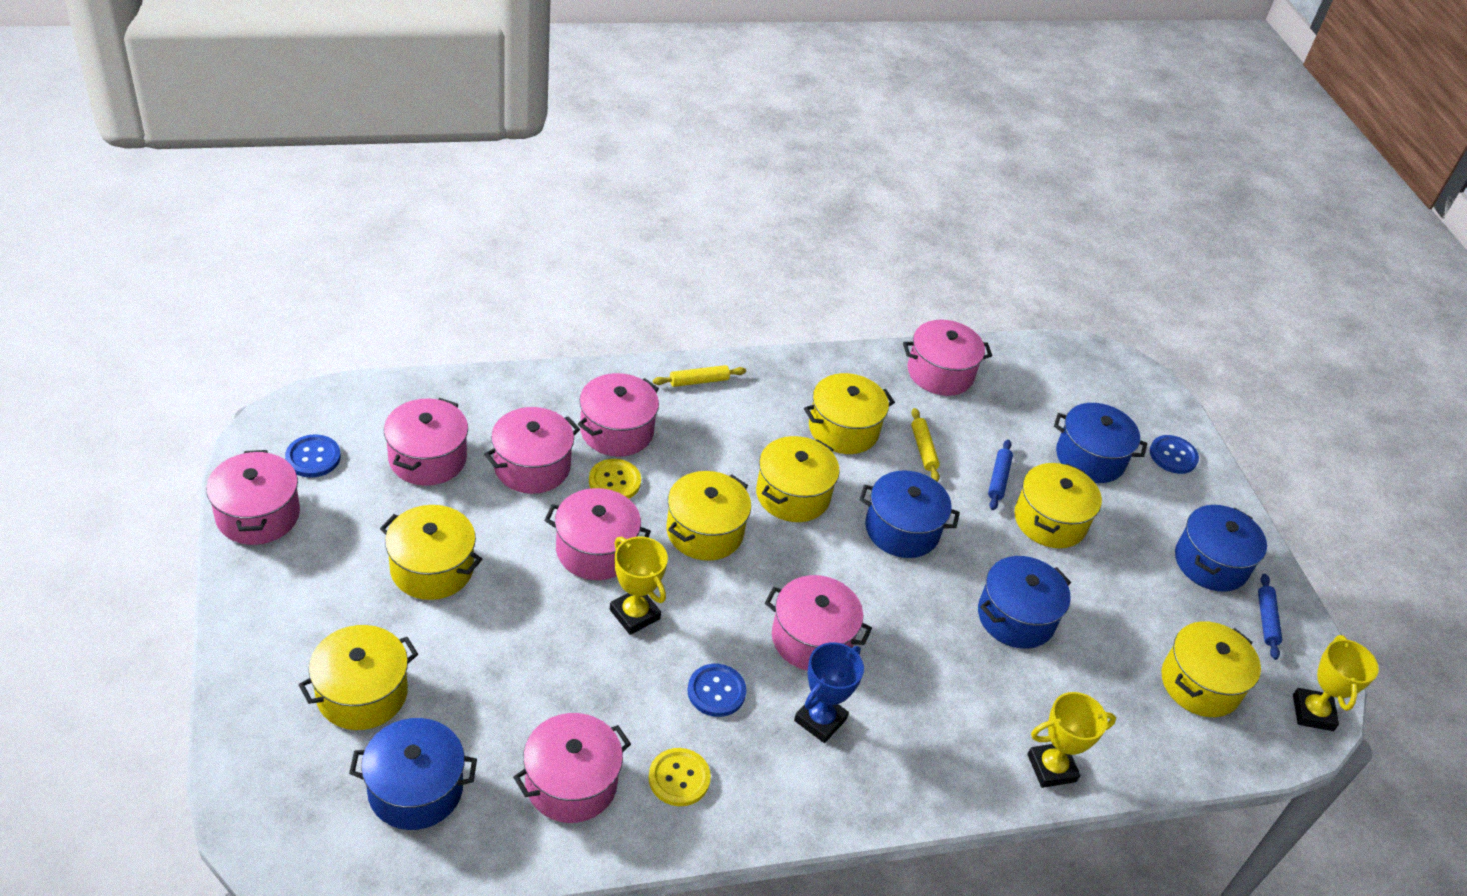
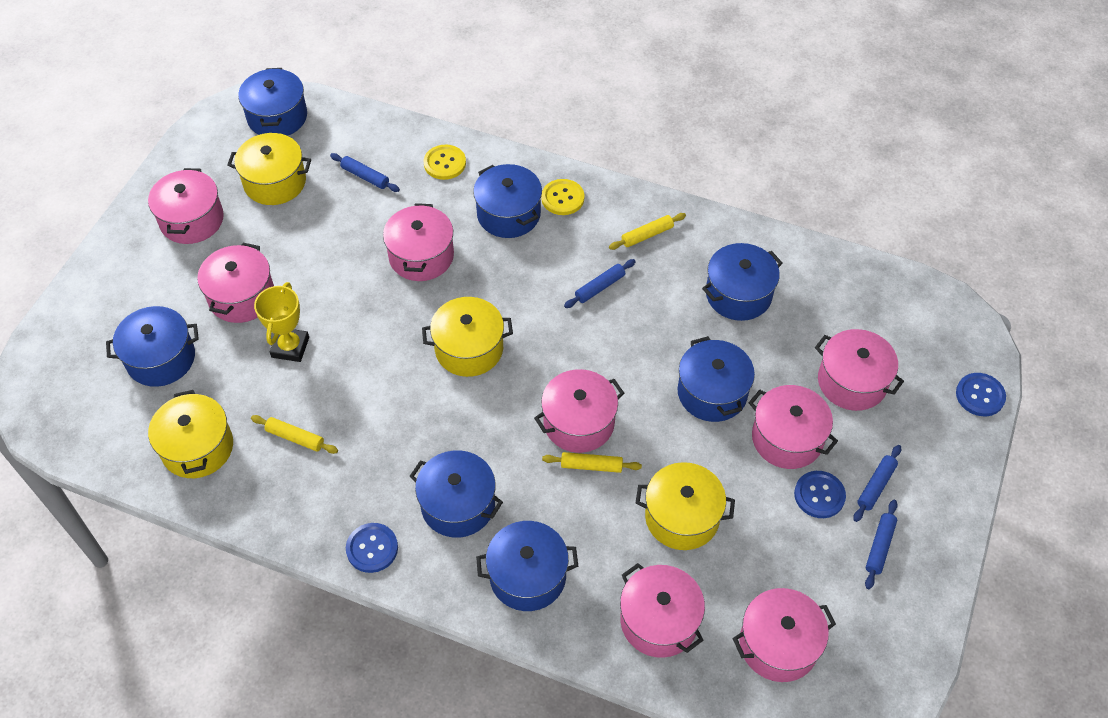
blue pot: 5 -> 7
blue rolling pin: 2 -> 4
blue trophy: 1 -> 0
yellow pot: 7 -> 4
yellow rolling pin: 2 -> 3
yellow trophy: 3 -> 1

